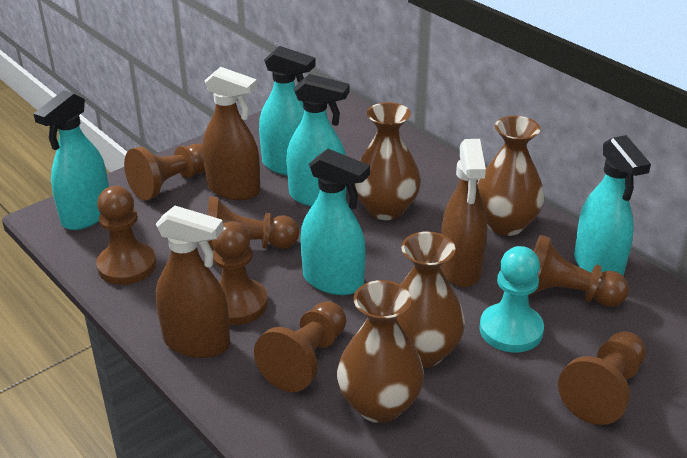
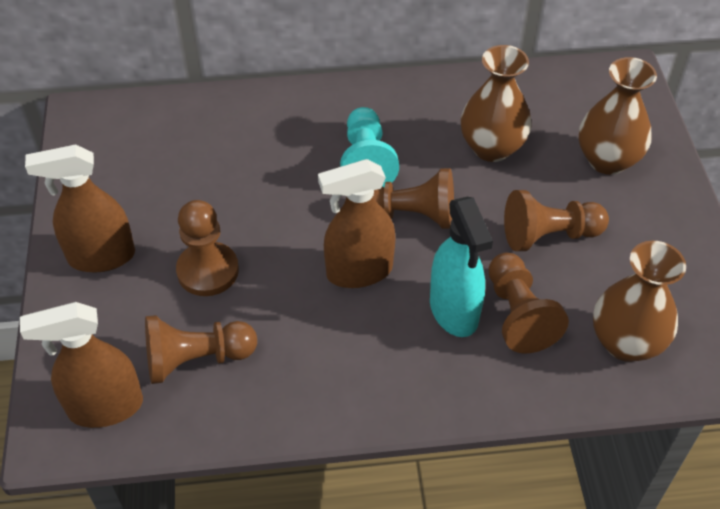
brown pawn: 7 -> 5
brown vase: 4 -> 3
turquoise spray bottle: 5 -> 1

